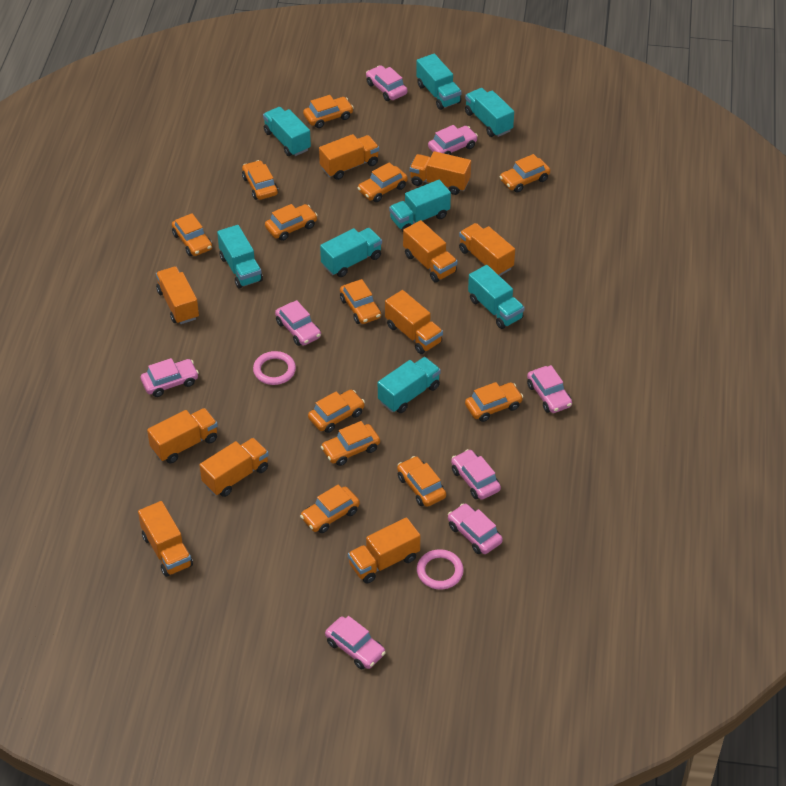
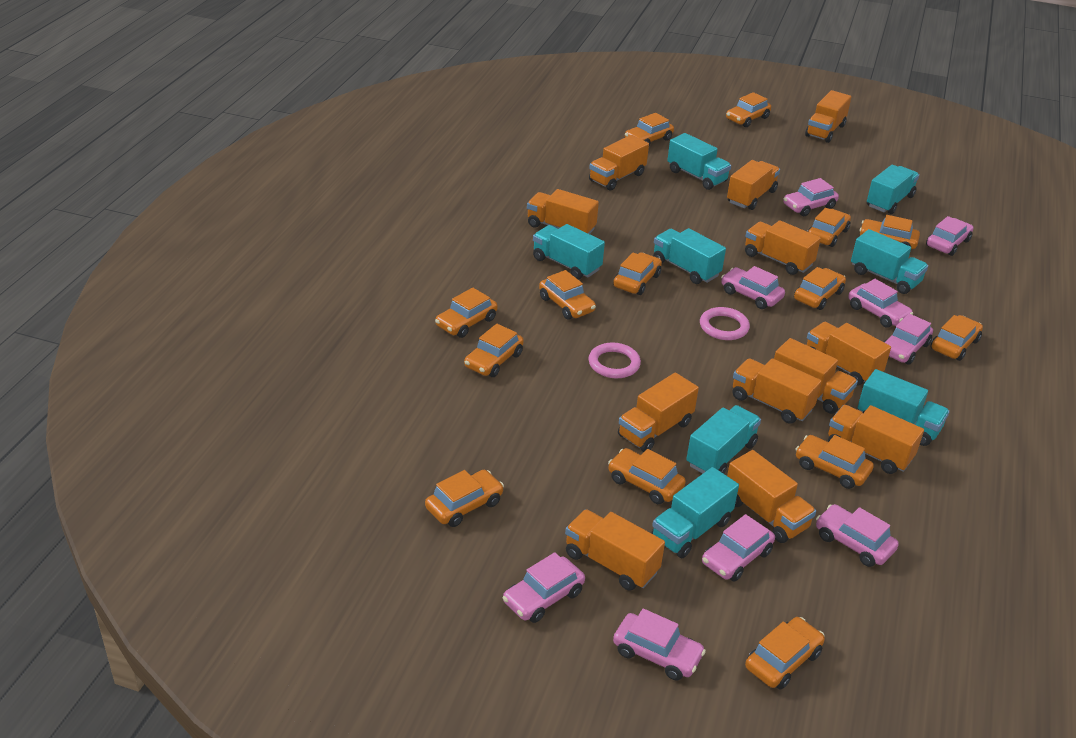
orange car: 12 -> 14
orange truck: 10 -> 12
pink car: 8 -> 9

